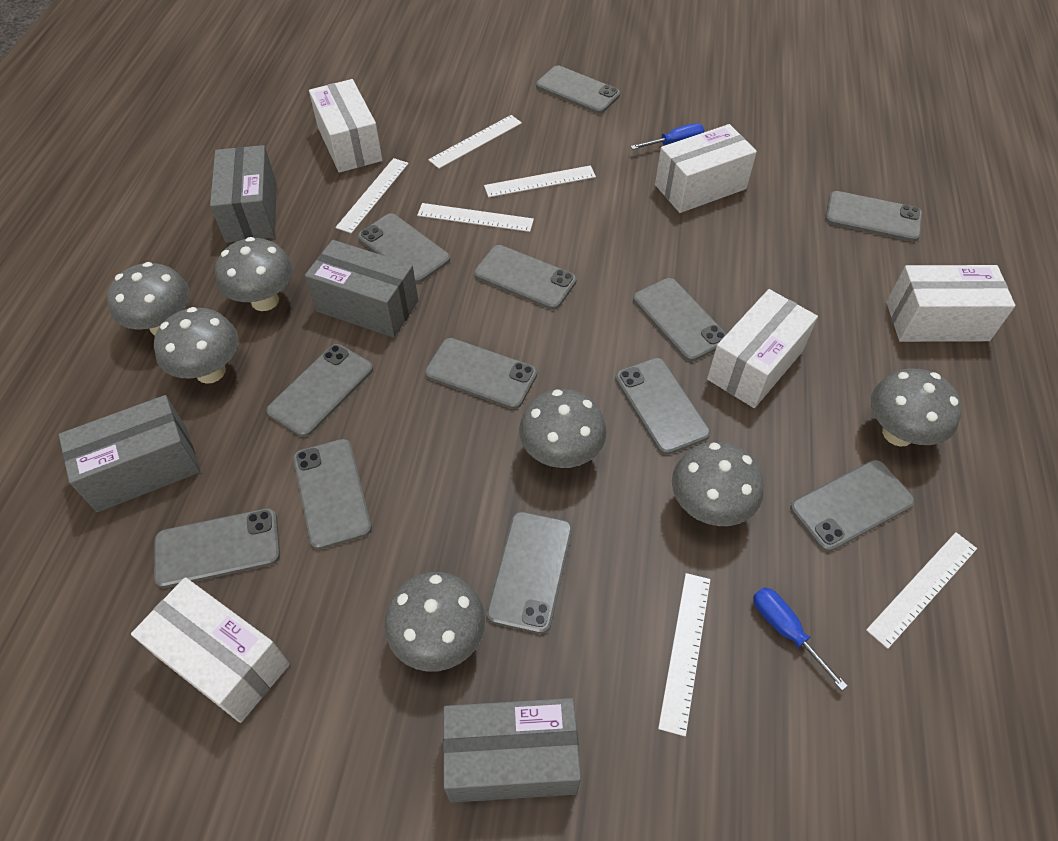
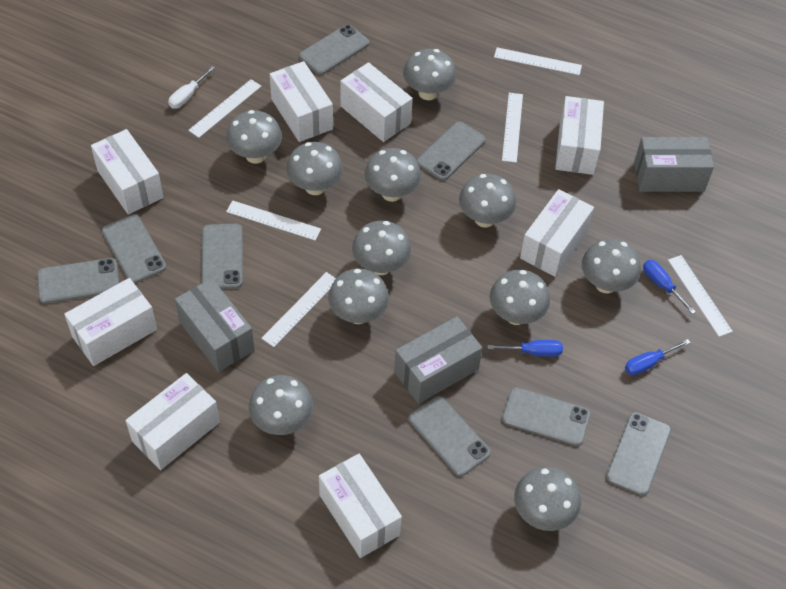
blue screwdriver: 2 -> 3
grey box: 4 -> 3
grey mushroom: 7 -> 11
grey phone: 12 -> 8
white box: 5 -> 8
white screwdriver: 0 -> 1

